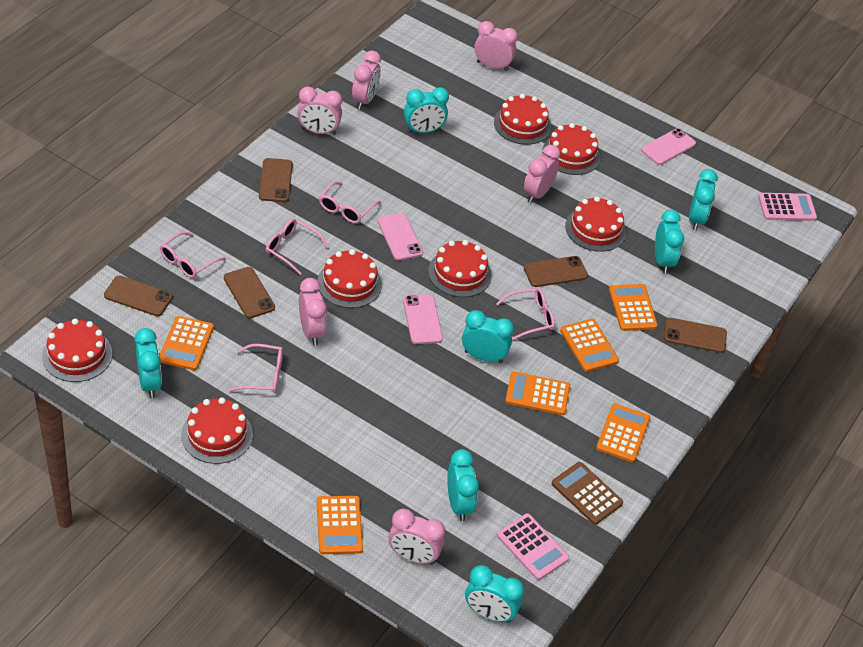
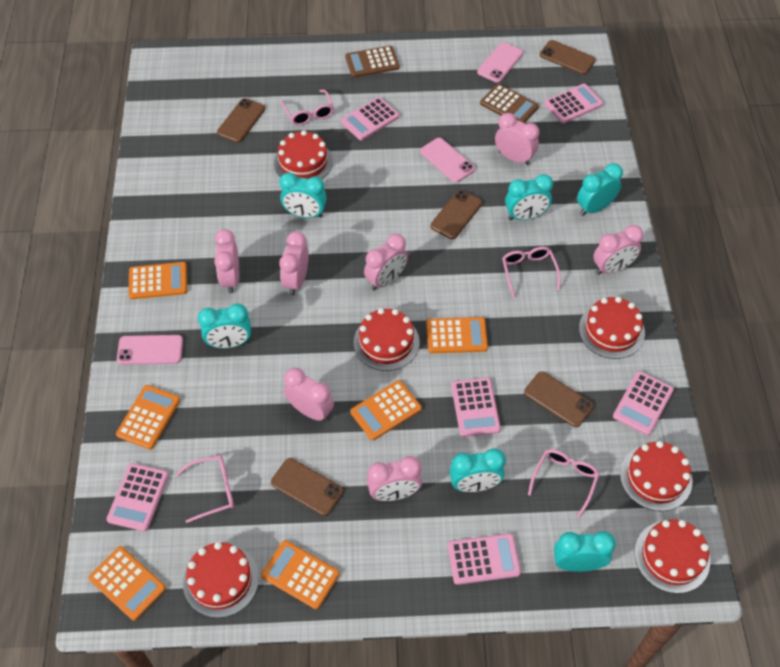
brown calculator: 1 -> 2
pink calculator: 2 -> 6
pink clock: 6 -> 7
pink glasses: 5 -> 4
red cake: 7 -> 6
turquoise clock: 7 -> 6

